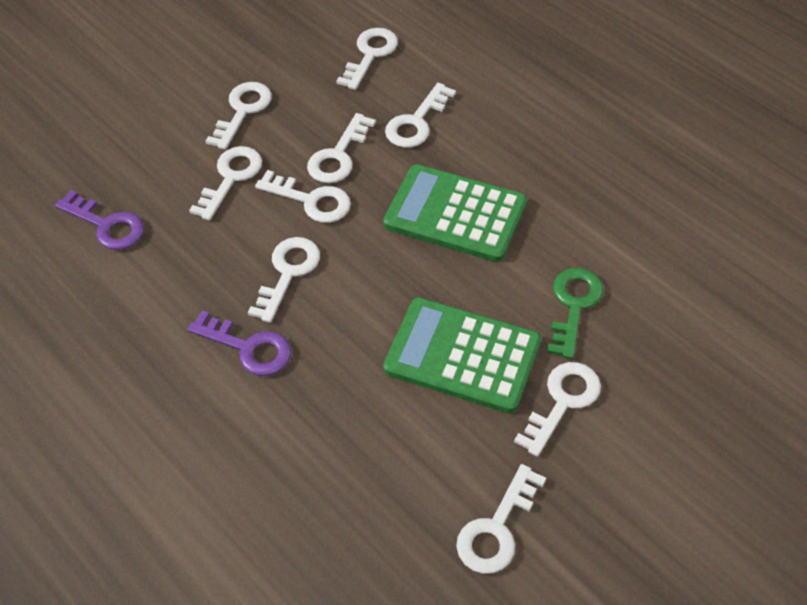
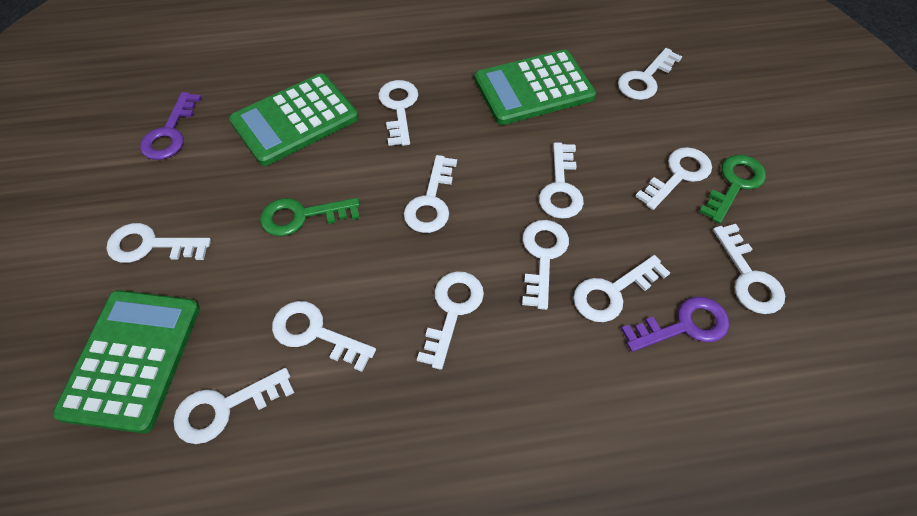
green calculator: 2 -> 3
green key: 1 -> 2
white key: 9 -> 12

